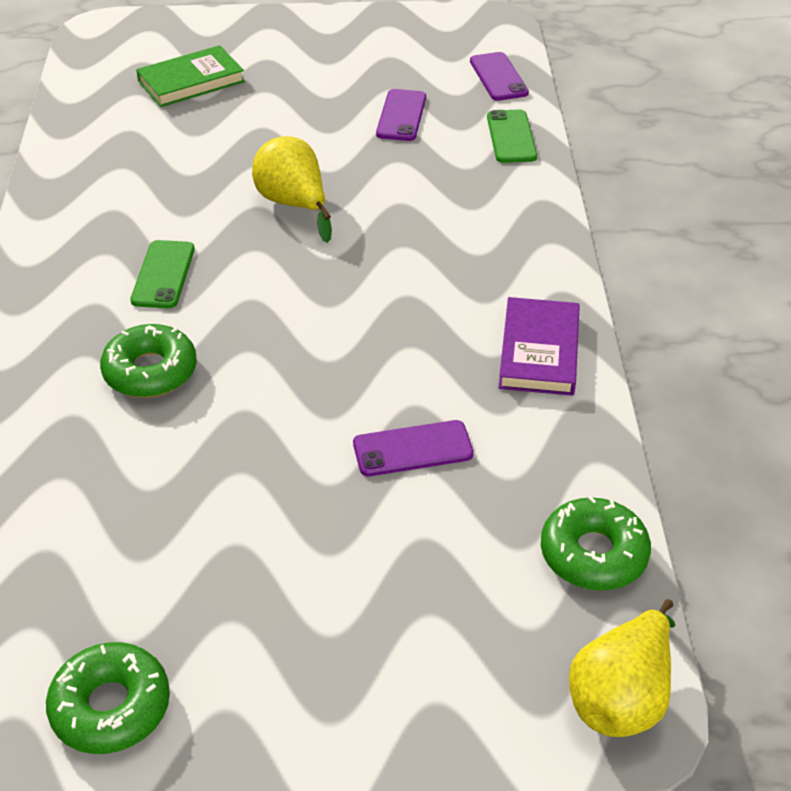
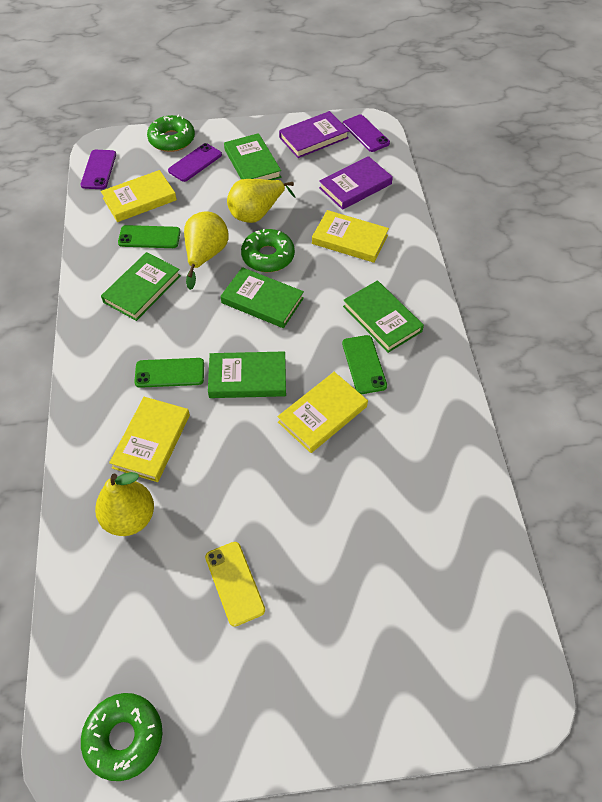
green book: 1 -> 5
green phone: 2 -> 3
purple book: 1 -> 2
yellow book: 0 -> 4
yellow pear: 2 -> 3
yellow phone: 0 -> 1

